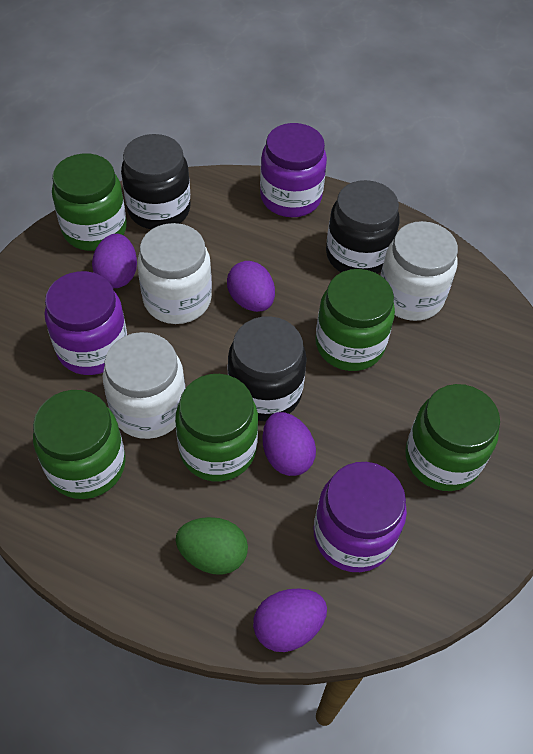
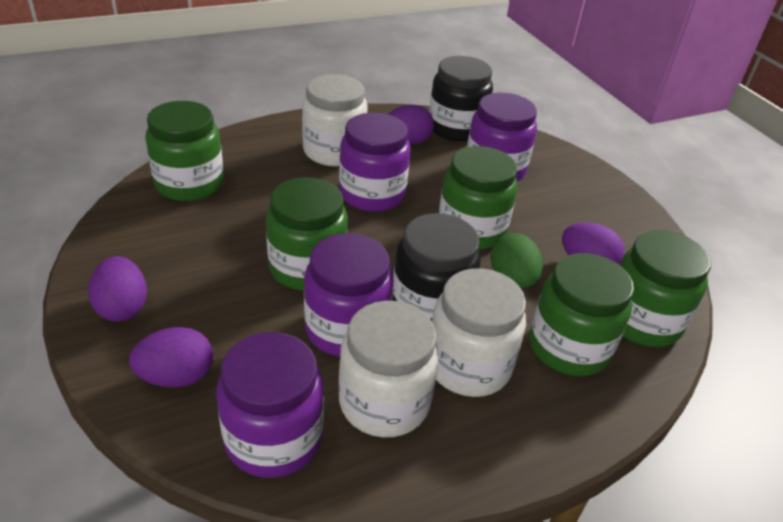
black jar: 3 -> 2
purple jar: 3 -> 4

